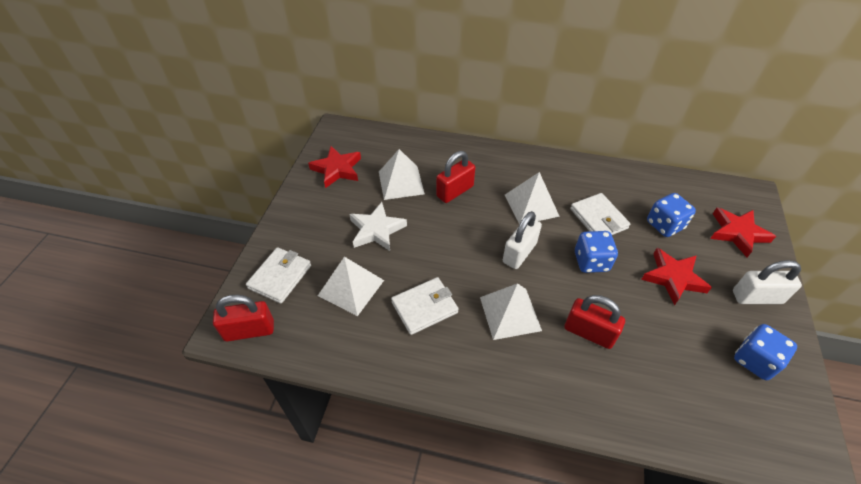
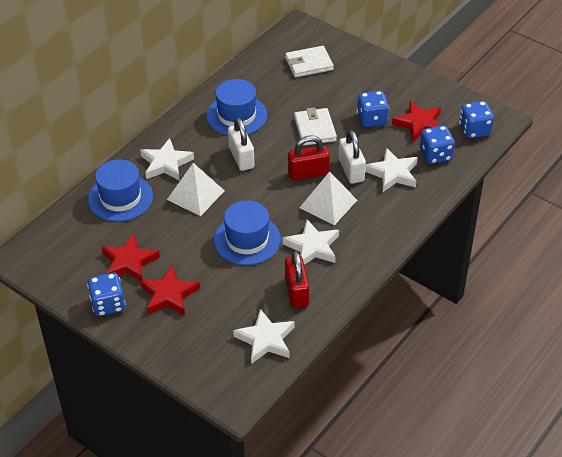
blue dice: 3 -> 4
blue hat: 0 -> 3
red padlock: 3 -> 2
white pyramid: 4 -> 2
white star: 1 -> 4
white wallet: 3 -> 2

